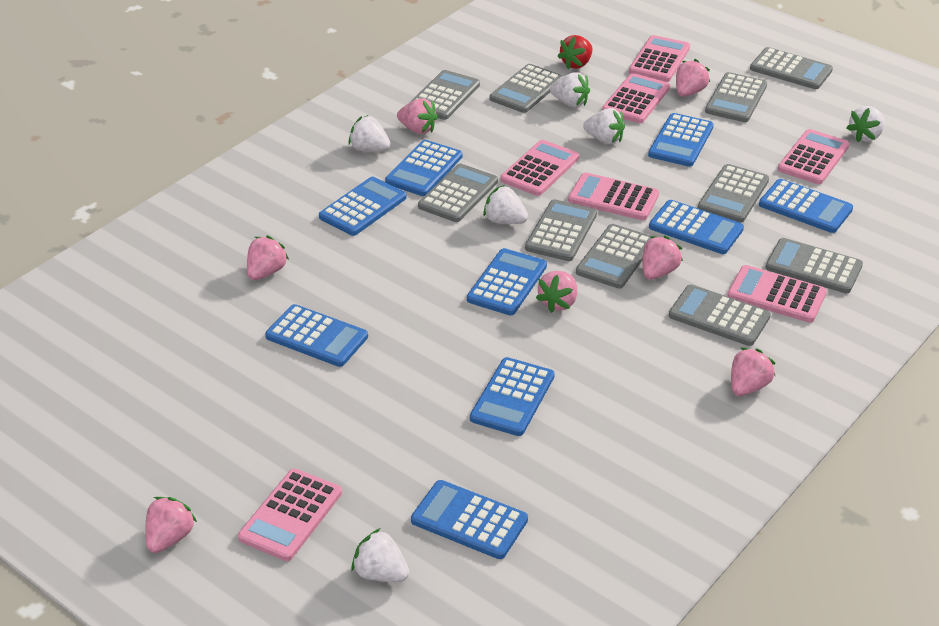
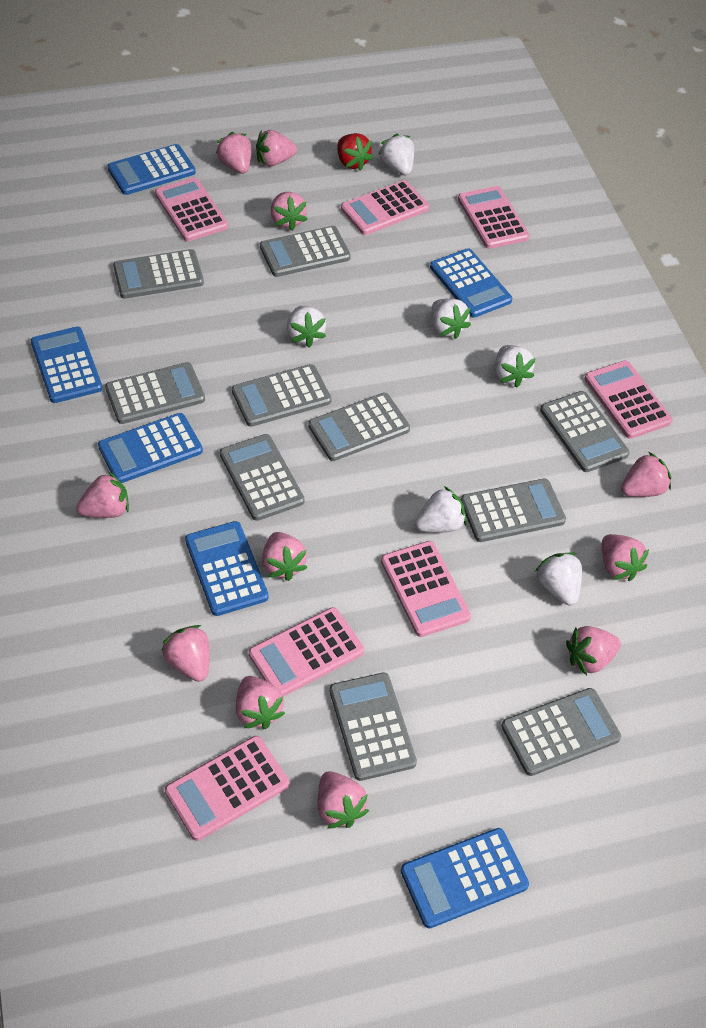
blue calculator: 9 -> 6
pink strawberry: 7 -> 11

